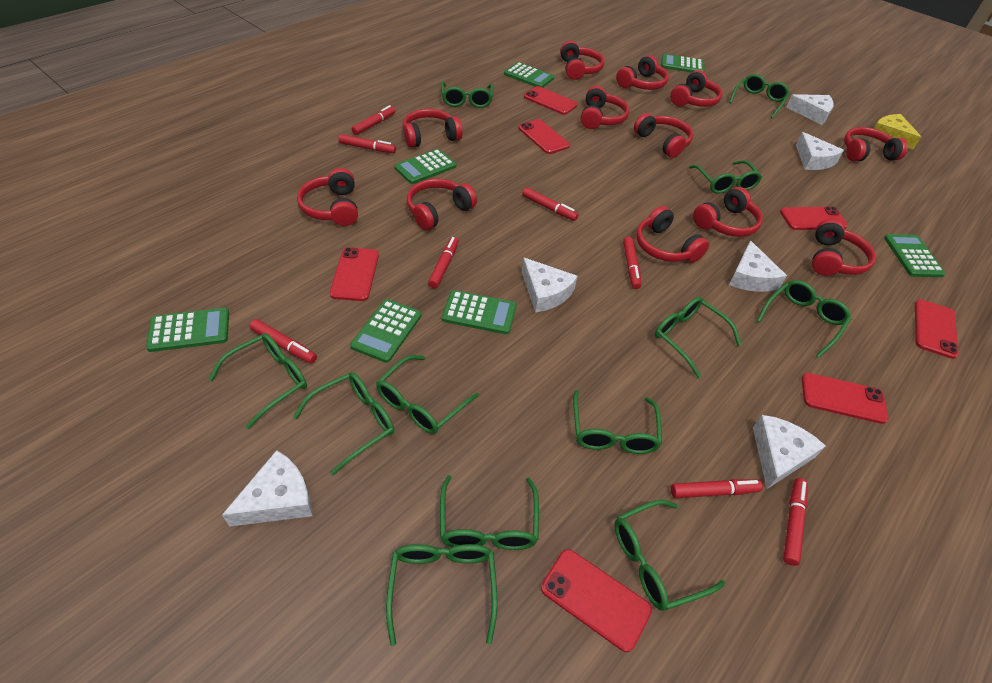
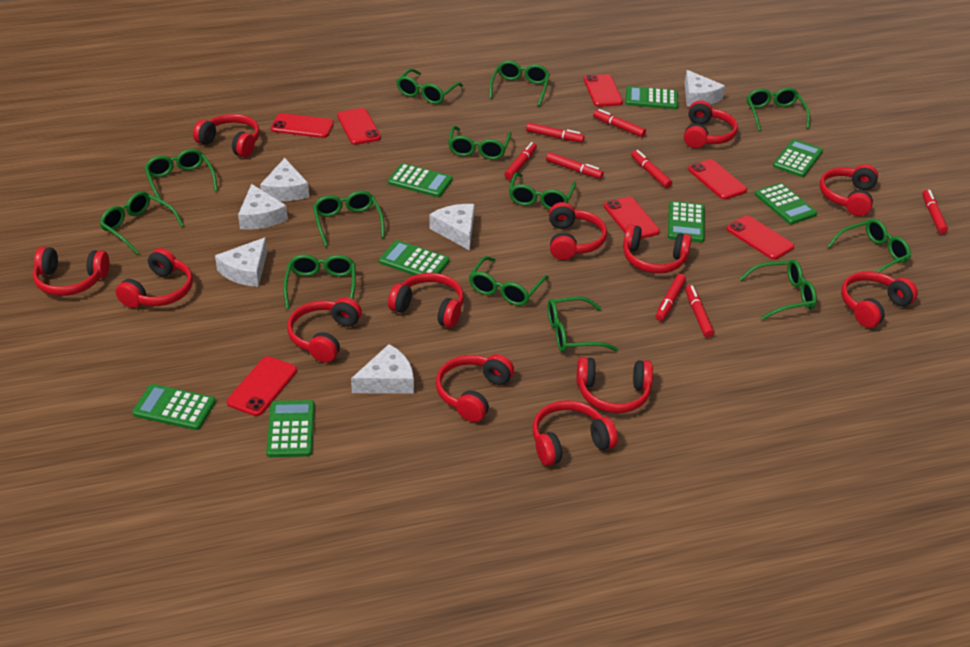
green calculator: 7 -> 8
green glasses: 12 -> 13
red headphones: 12 -> 13
yellow cheese: 1 -> 0

